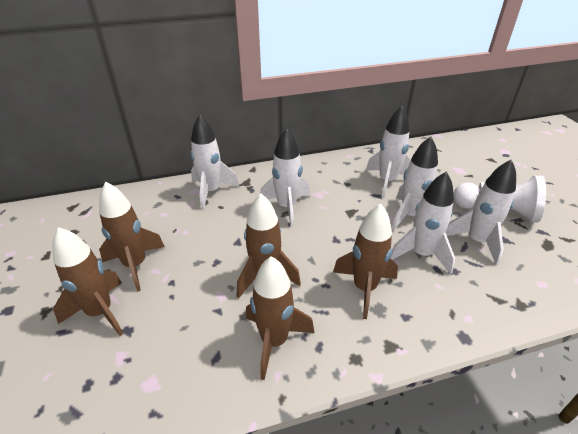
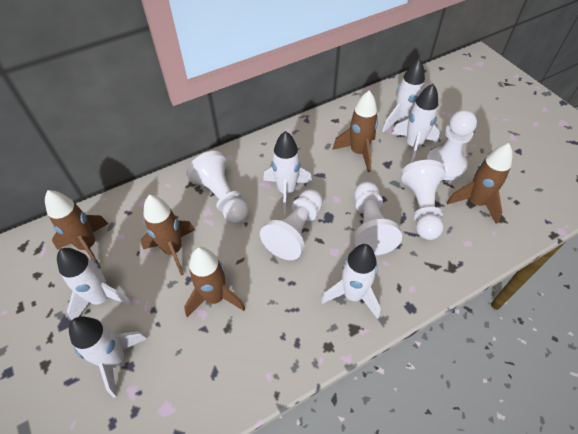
white pawn: 1 -> 5

